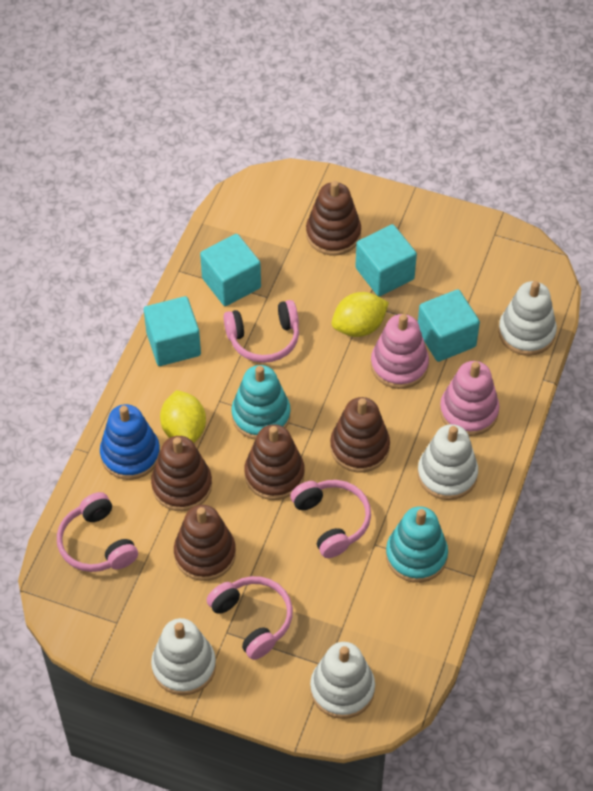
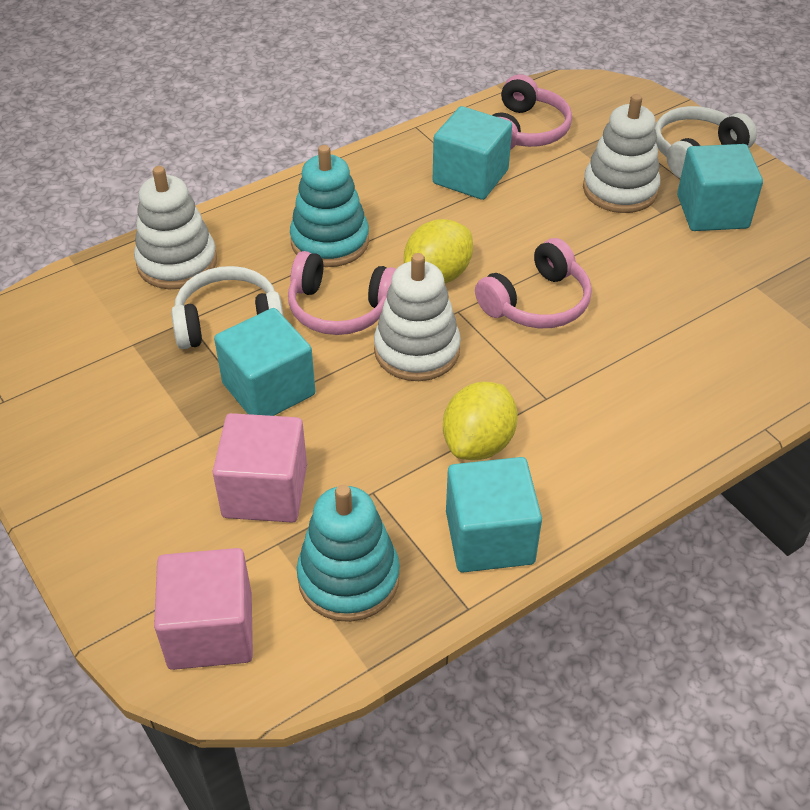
blue stacking toy: 1 -> 0
brown stacking toy: 5 -> 0
pink cube: 0 -> 2
pink headphones: 4 -> 3
pink stacking toy: 2 -> 0
white headphones: 0 -> 2
white stacking toy: 4 -> 3

